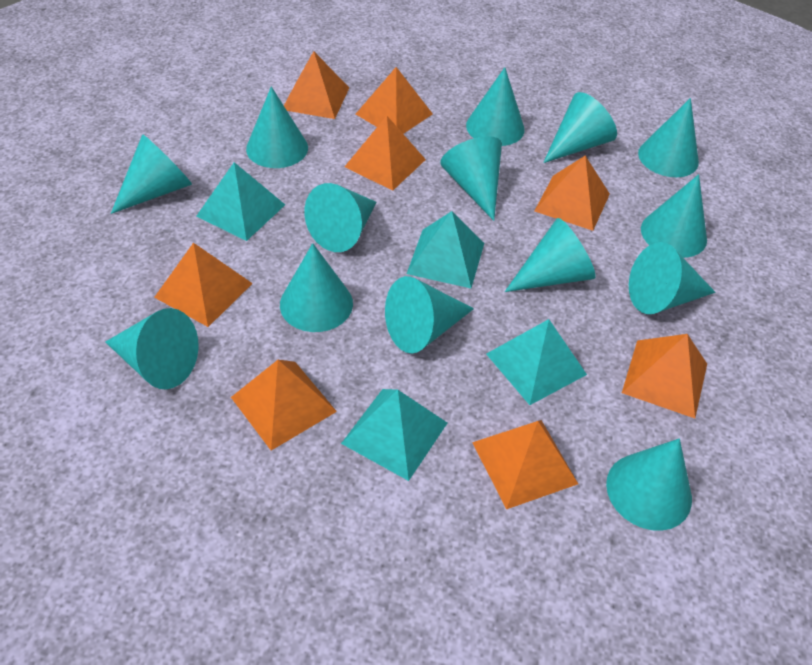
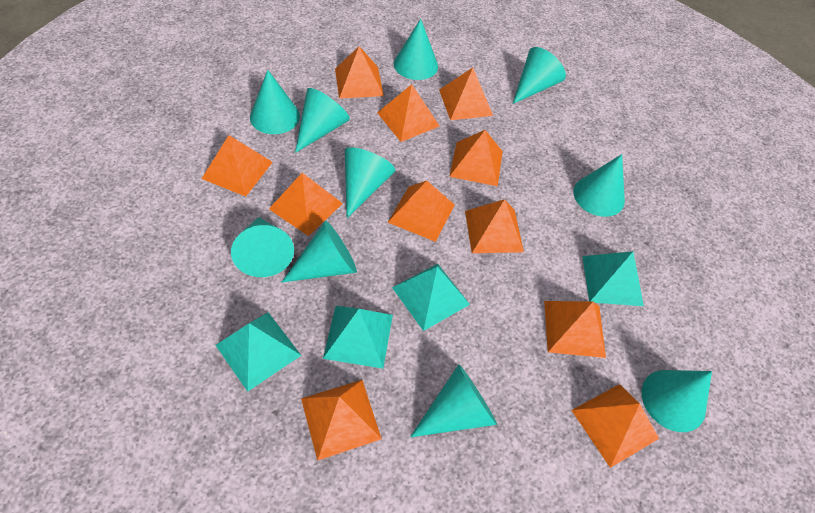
orange pyramid: 8 -> 11
turquoise cone: 14 -> 10

